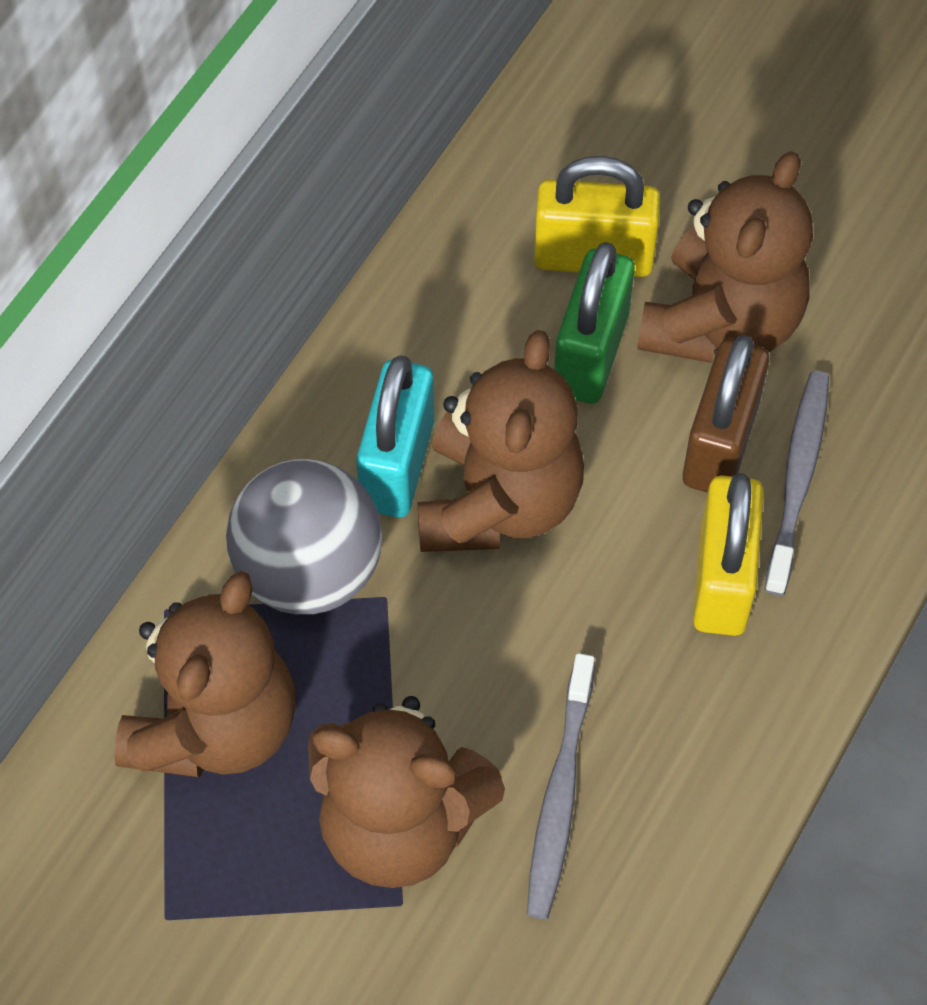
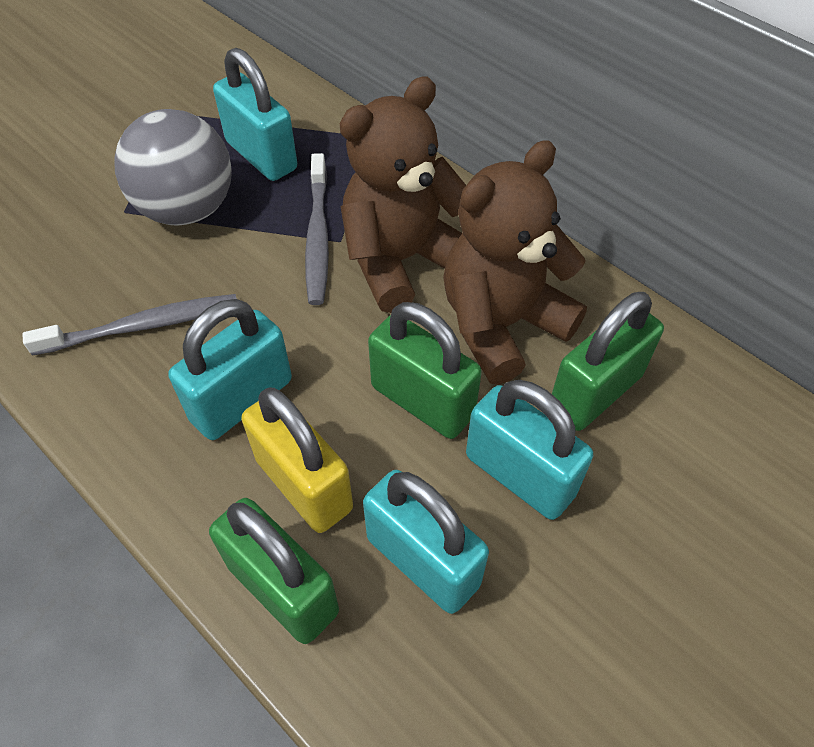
brown padlock: 1 -> 0
brown teddy bear: 4 -> 2
green padlock: 1 -> 3
turquoise padlock: 1 -> 4
yellow padlock: 2 -> 1

